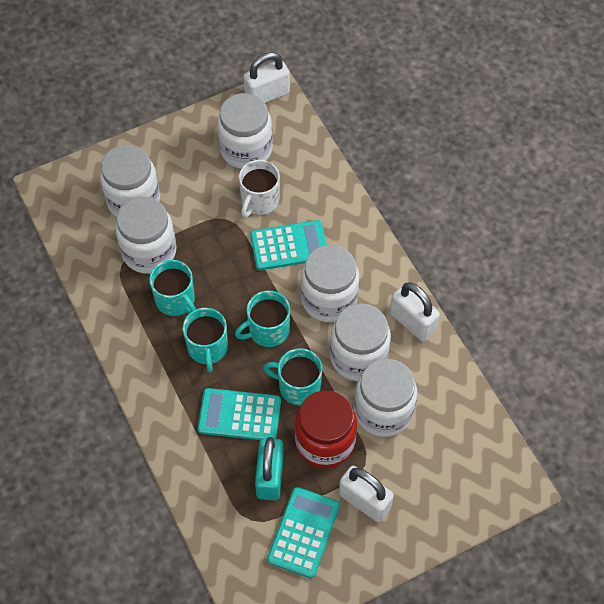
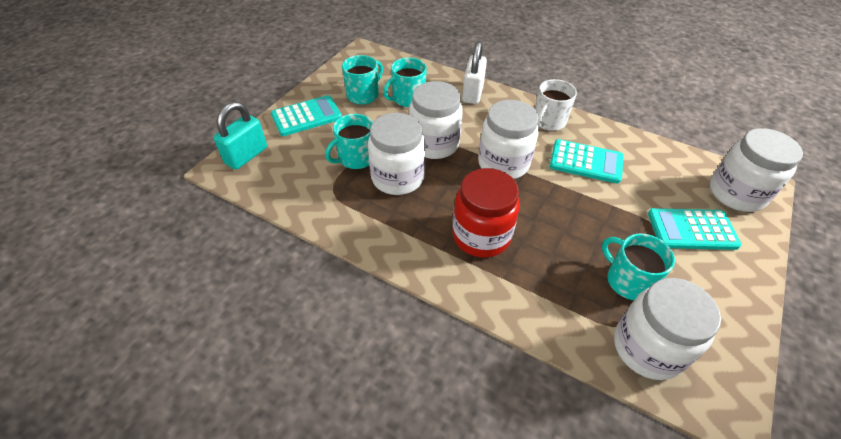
white jar: 6 -> 5
white padlock: 3 -> 1

